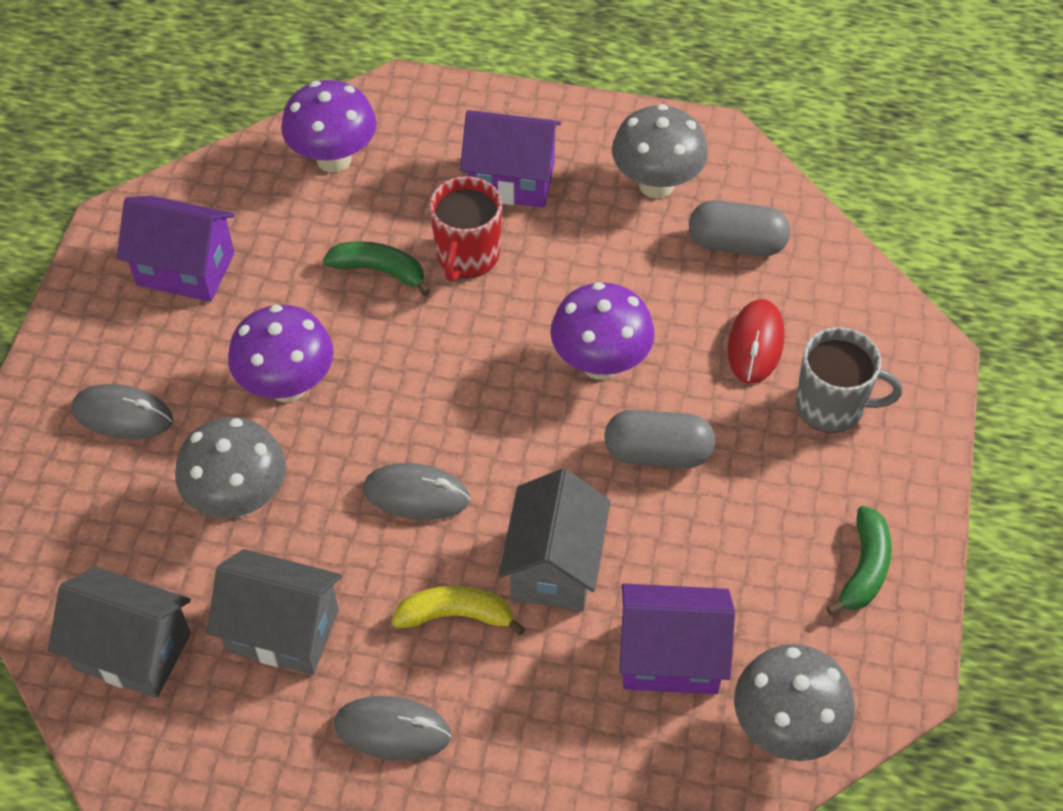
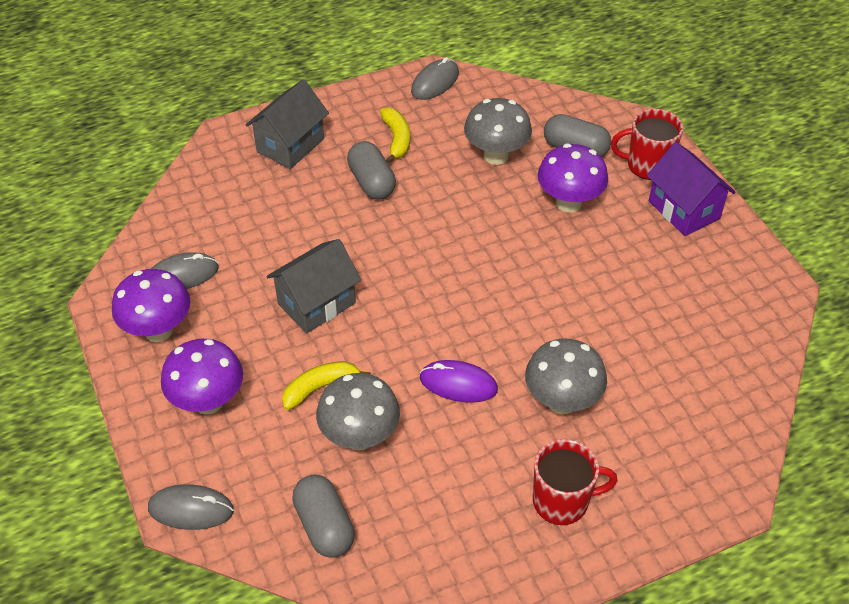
green banana: 2 -> 0
grey capsule: 2 -> 3
grey house: 3 -> 2
grey mug: 1 -> 0
purple house: 3 -> 1
purple mouse: 0 -> 1
red mouse: 1 -> 0
red mug: 1 -> 2
yellow banana: 1 -> 2

